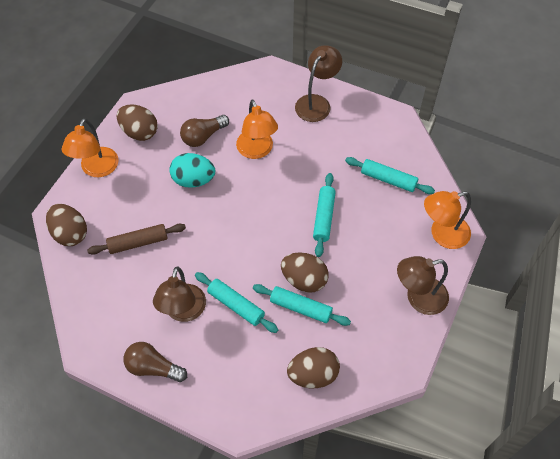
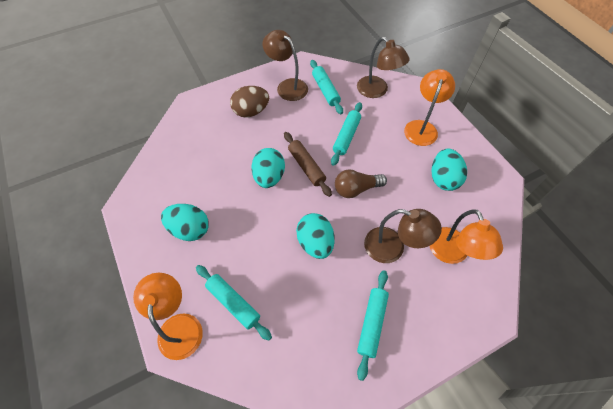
brown egg: 4 -> 1
brown light bulb: 2 -> 1
turquoise egg: 1 -> 4

